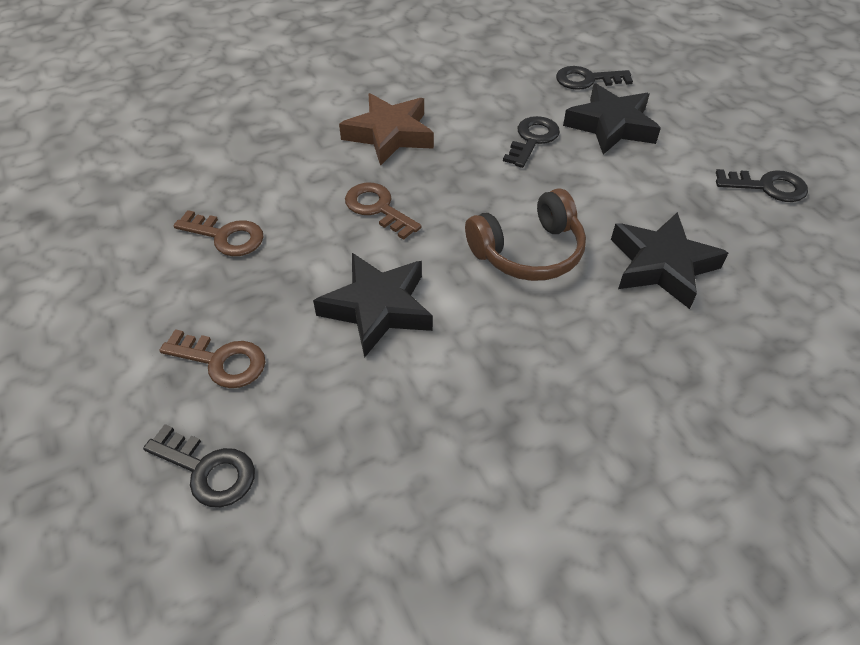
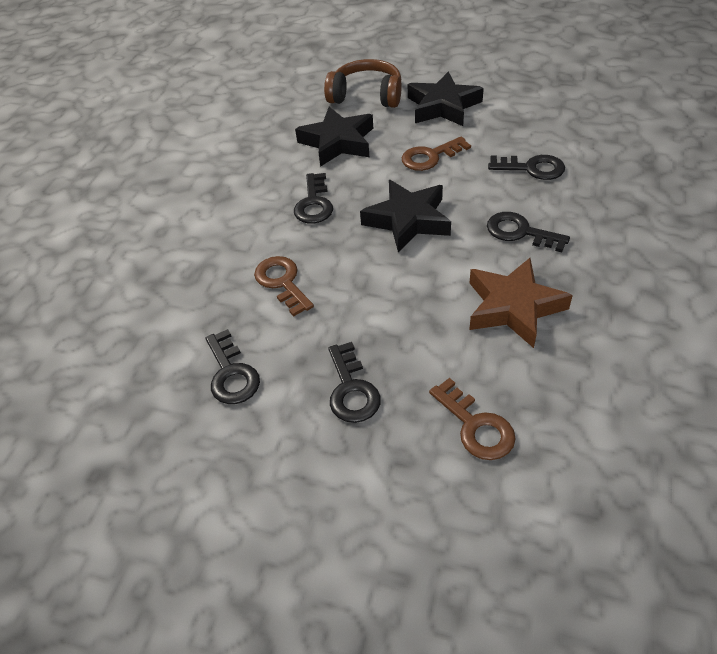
black key: 4 -> 5

